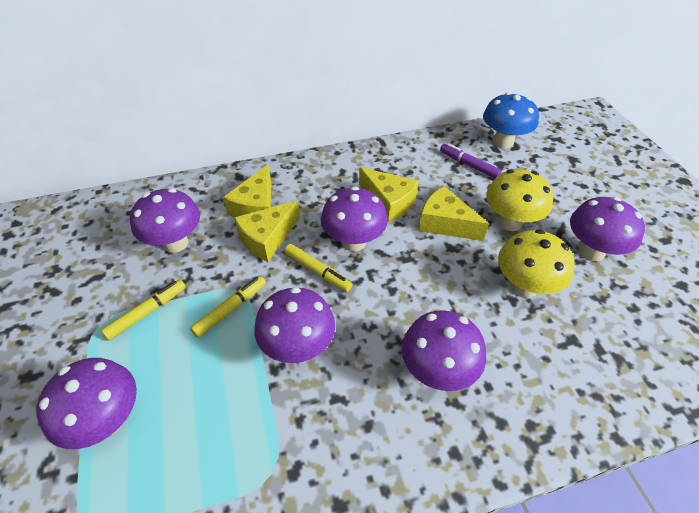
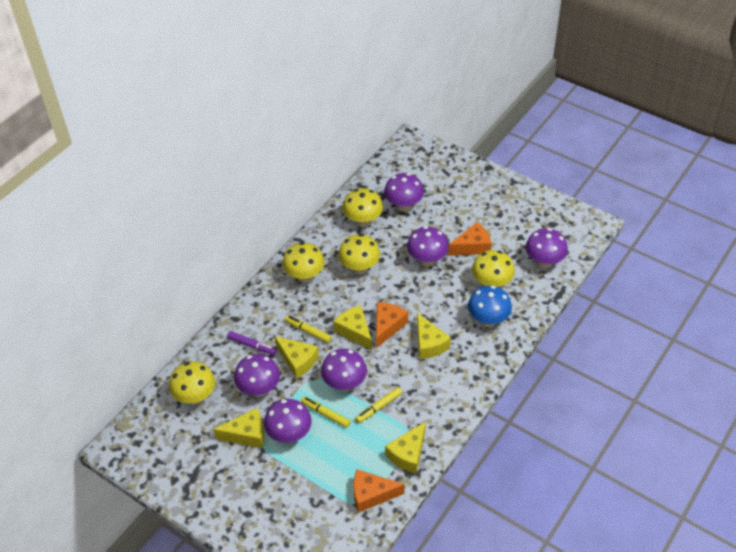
orange cheese: 0 -> 3
yellow cheese: 4 -> 5
yellow mushroom: 2 -> 5

